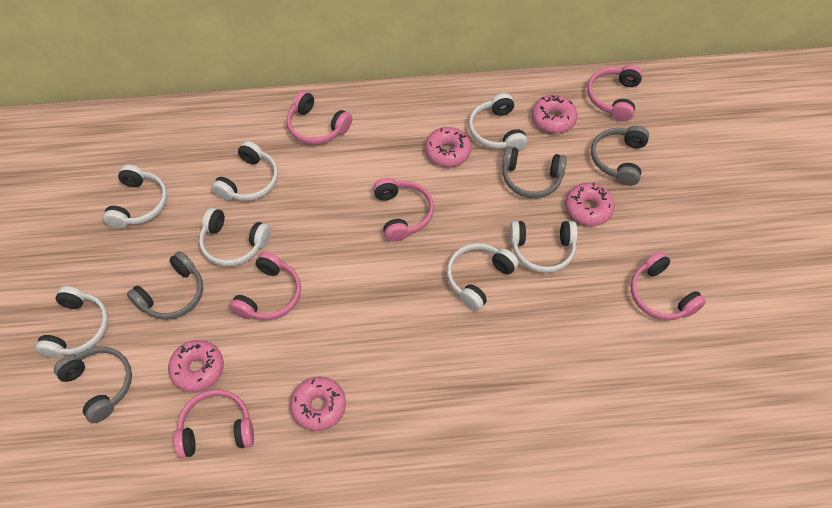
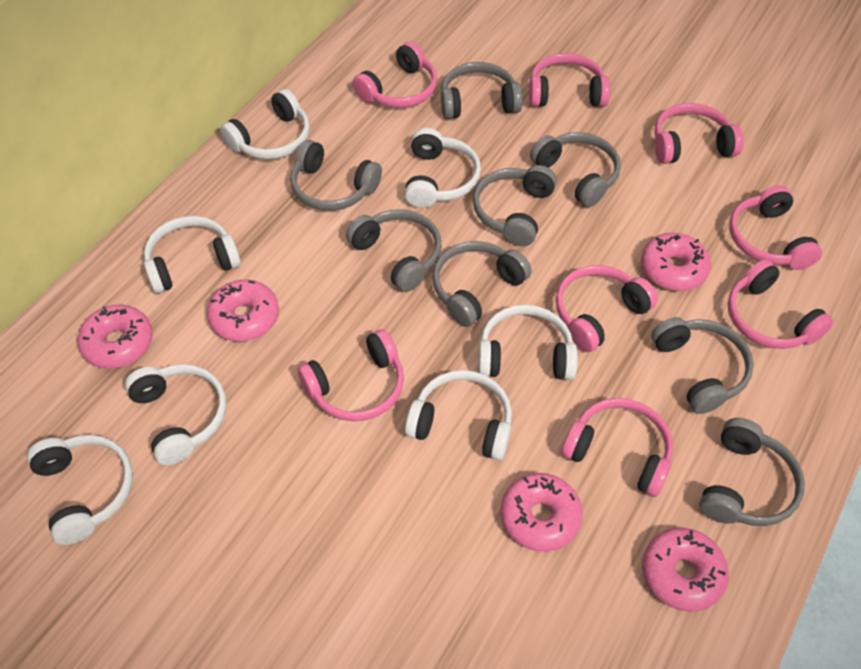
grey headphones: 4 -> 8
pink headphones: 6 -> 8

